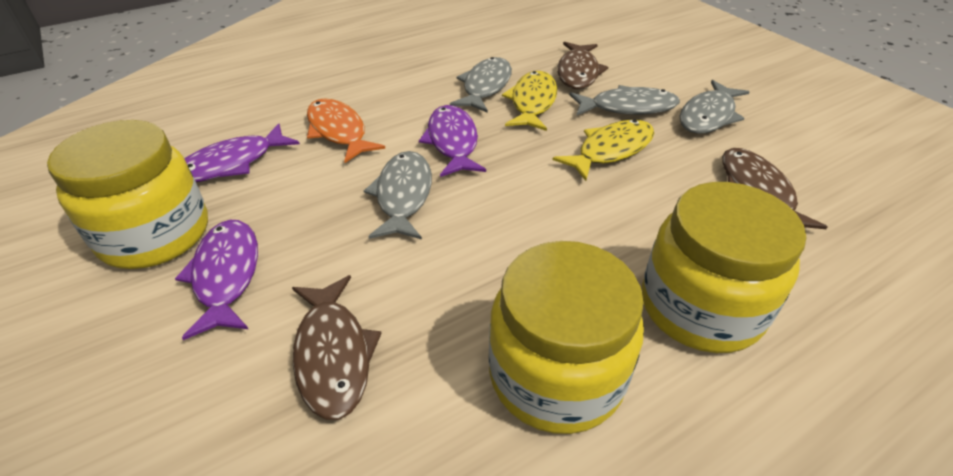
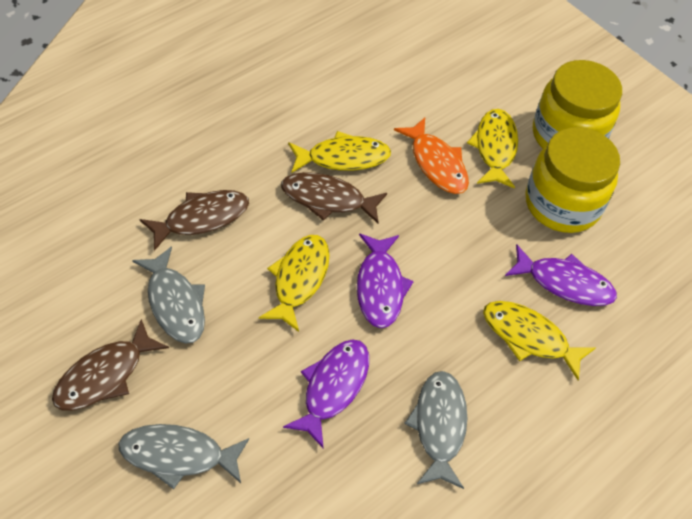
grey fish: 4 -> 3
yellow fish: 2 -> 4
yellow jar: 3 -> 2

